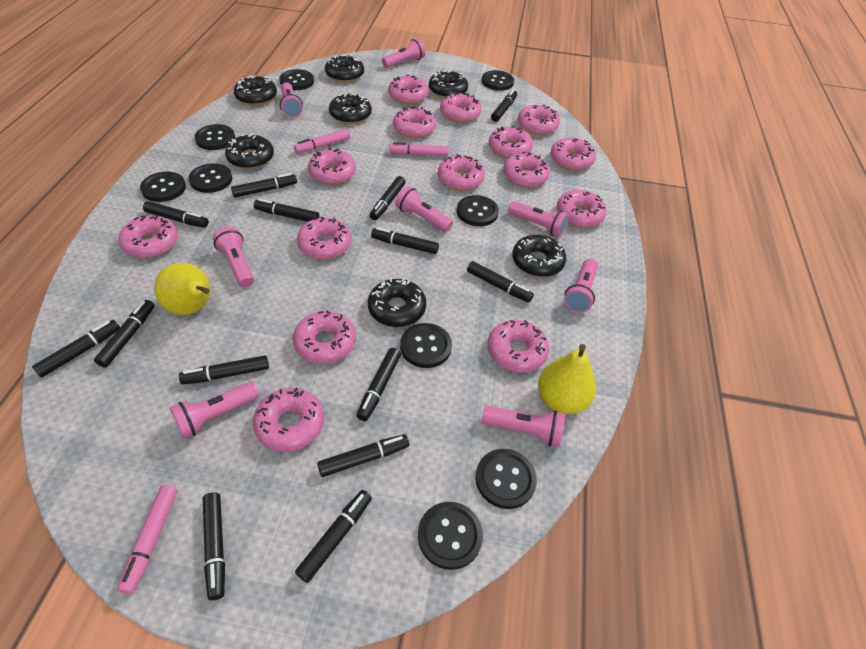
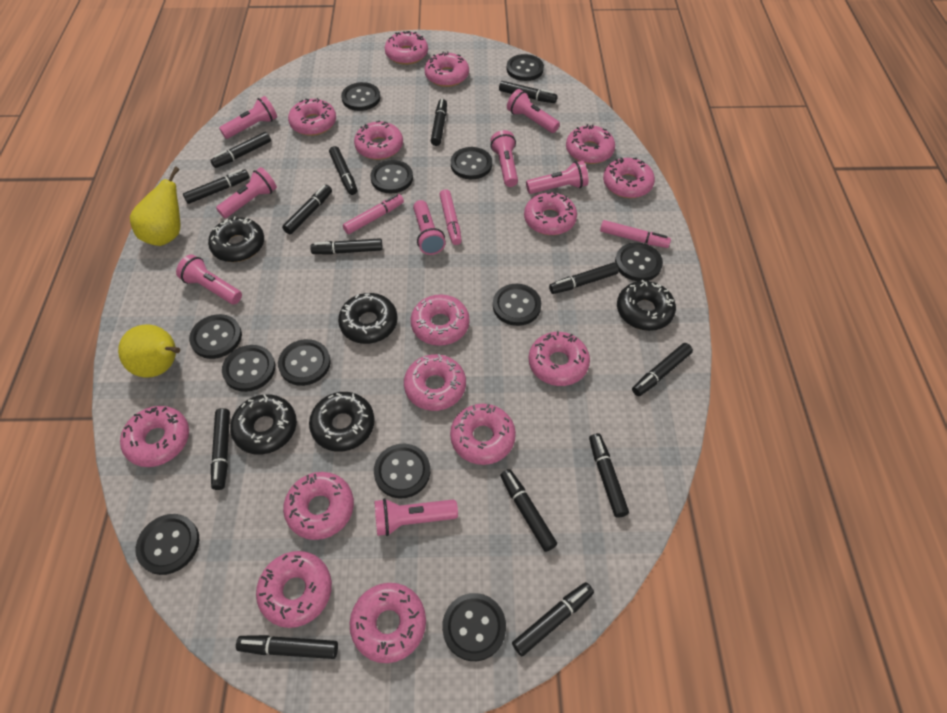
black button: 9 -> 12
black donut: 7 -> 5

